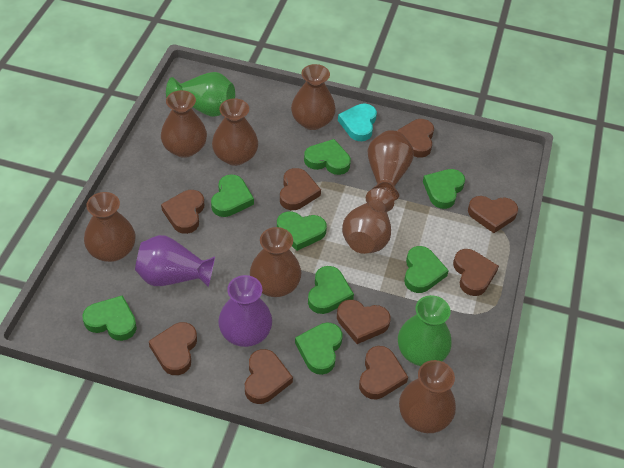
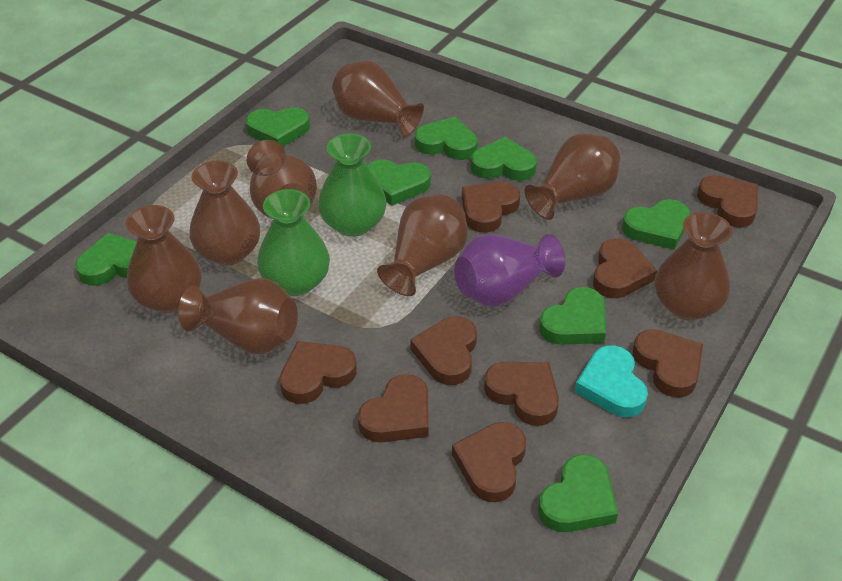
purple vase: 2 -> 1

